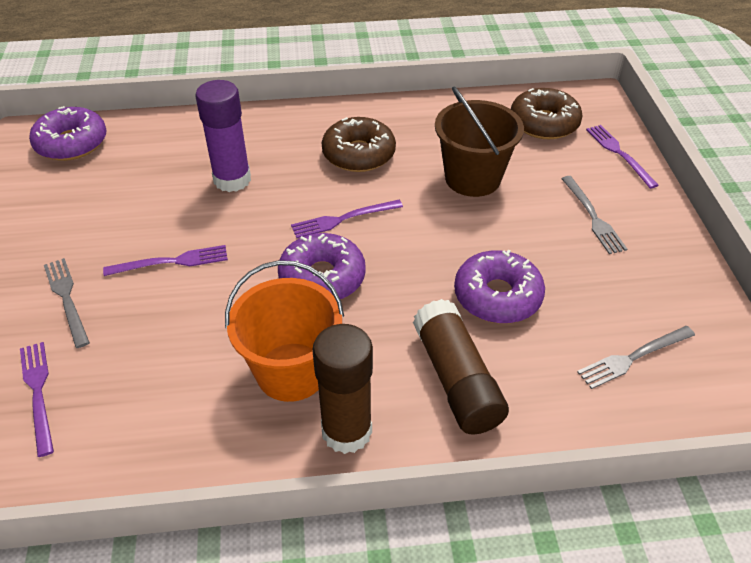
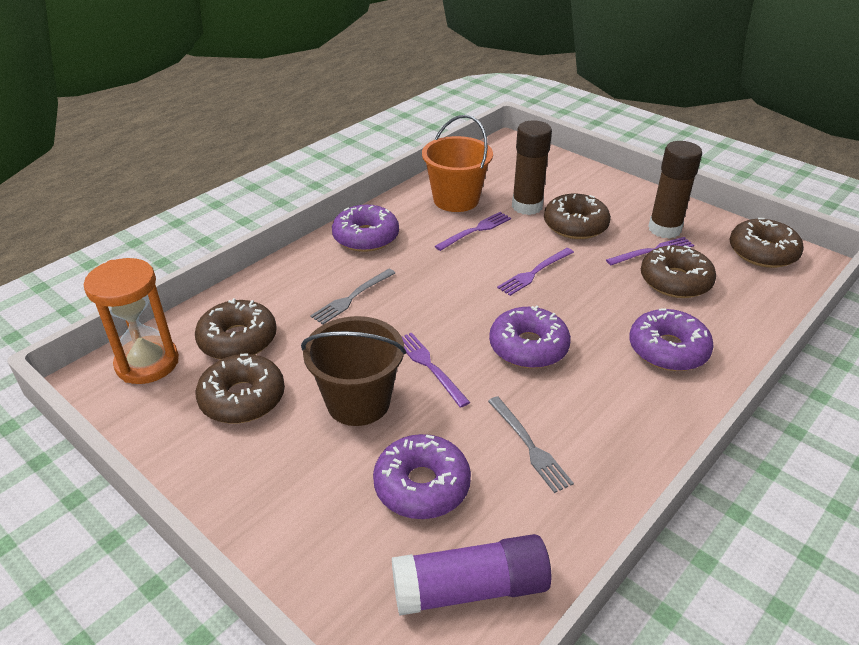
brown donut: 2 -> 5
grey fork: 3 -> 2
orange hourglass: 0 -> 1
purple donut: 3 -> 4

